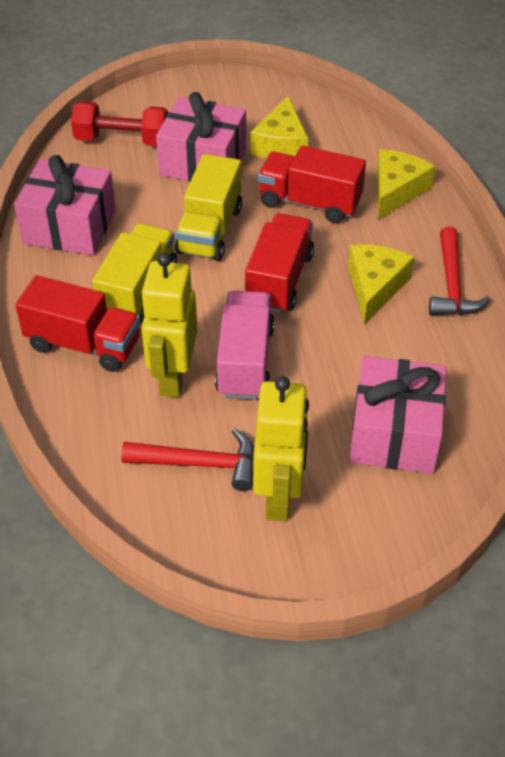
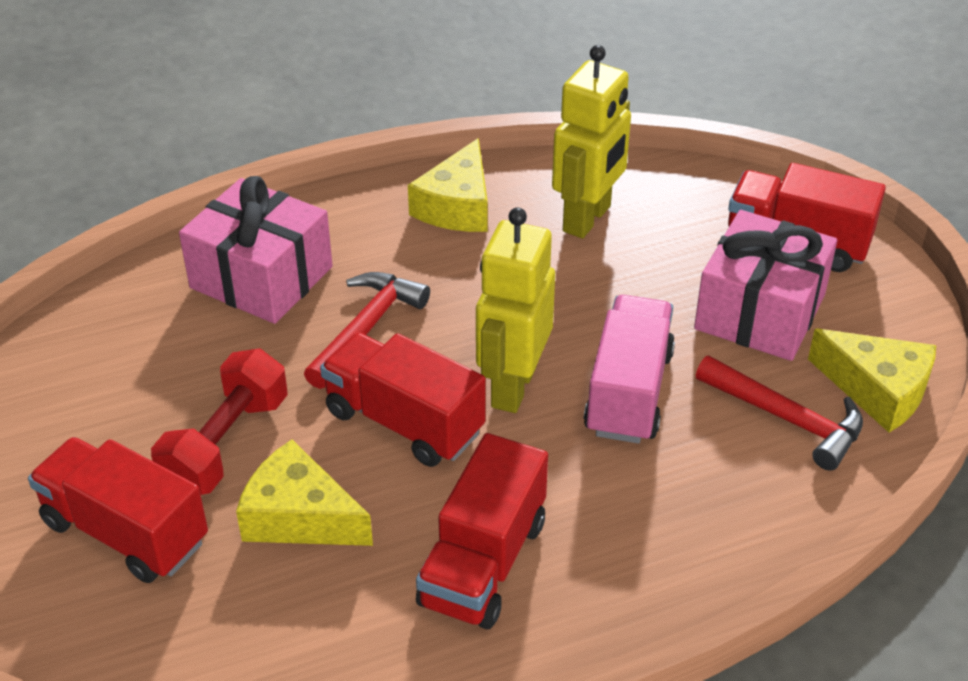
pink gift: 3 -> 2
red truck: 3 -> 4
yellow truck: 2 -> 0

